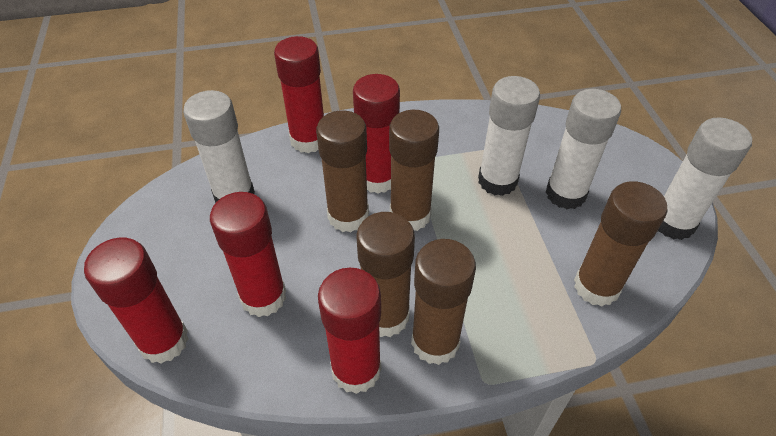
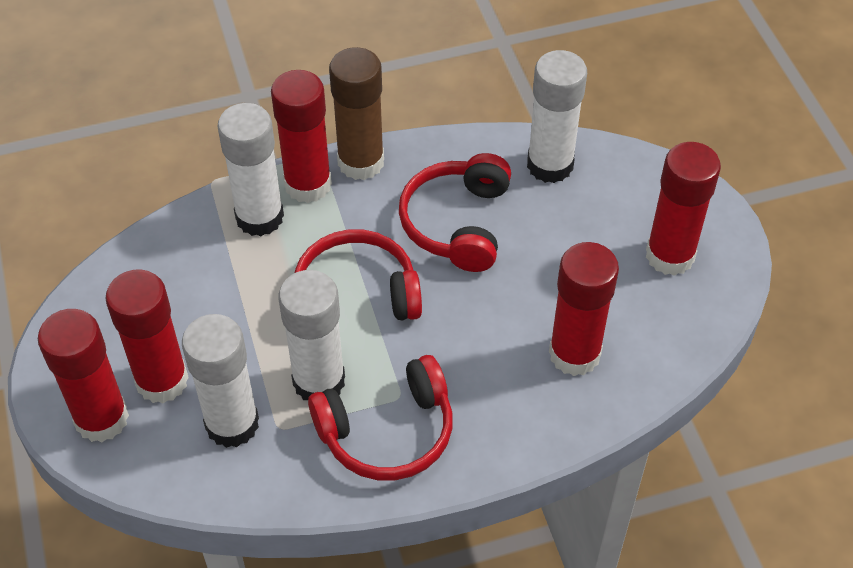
brown glue stick: 5 -> 1
red headphones: 0 -> 3

